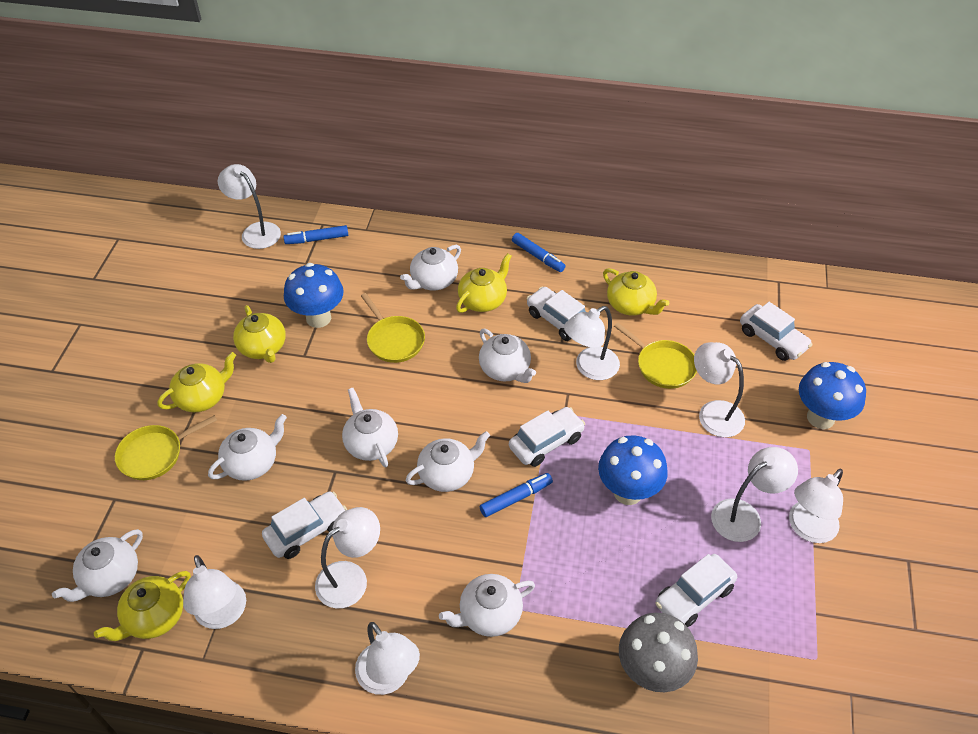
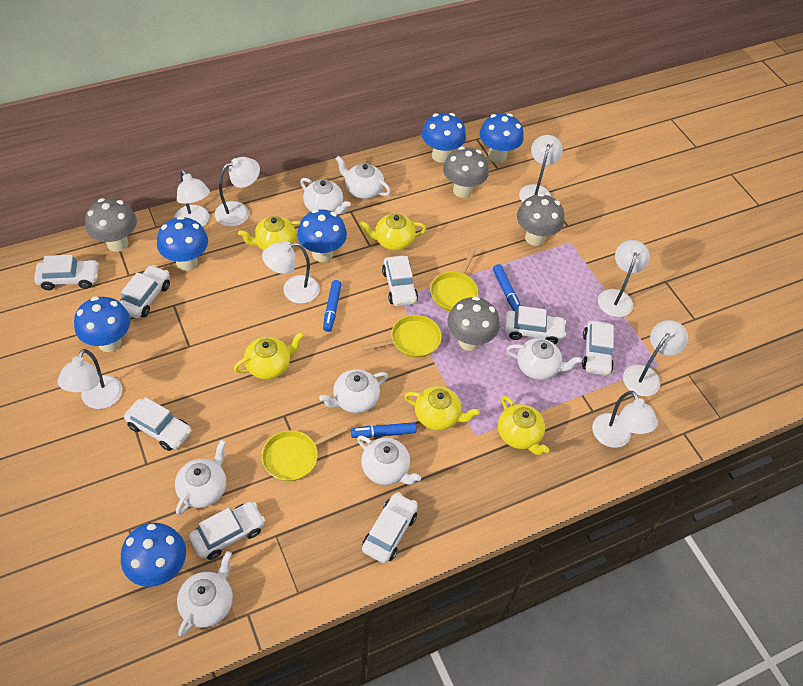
blue mushroom: 3 -> 6
grey mushroom: 1 -> 4
white car: 5 -> 8

